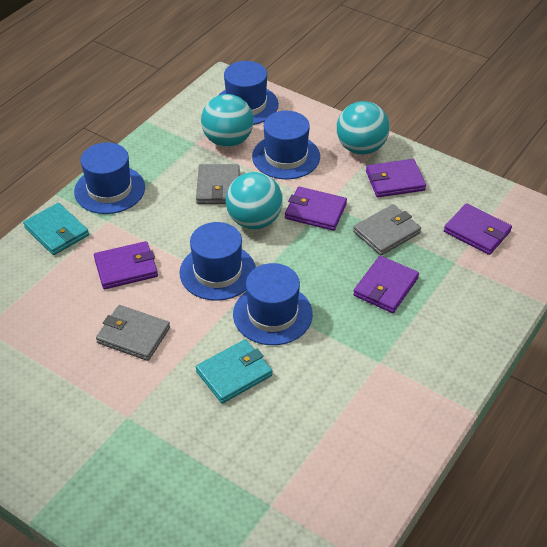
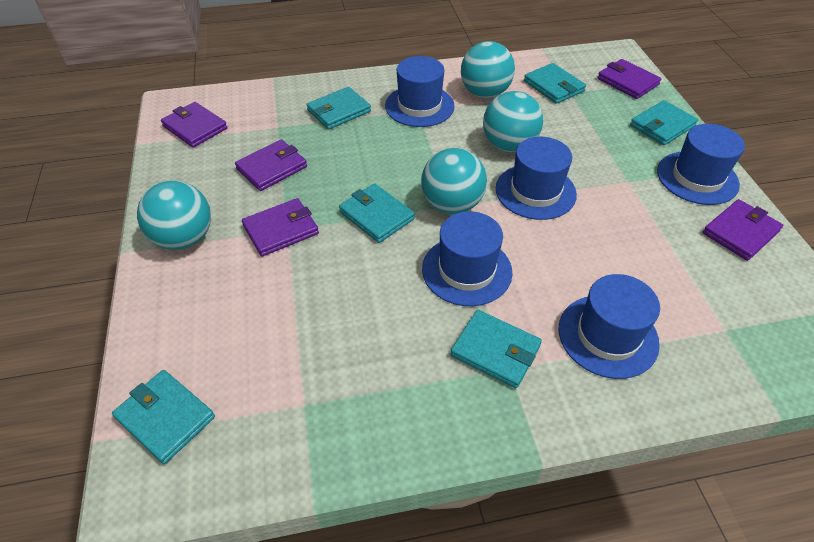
grey wallet: 3 -> 0
turquoise ball: 3 -> 4
turquoise wallet: 2 -> 6

